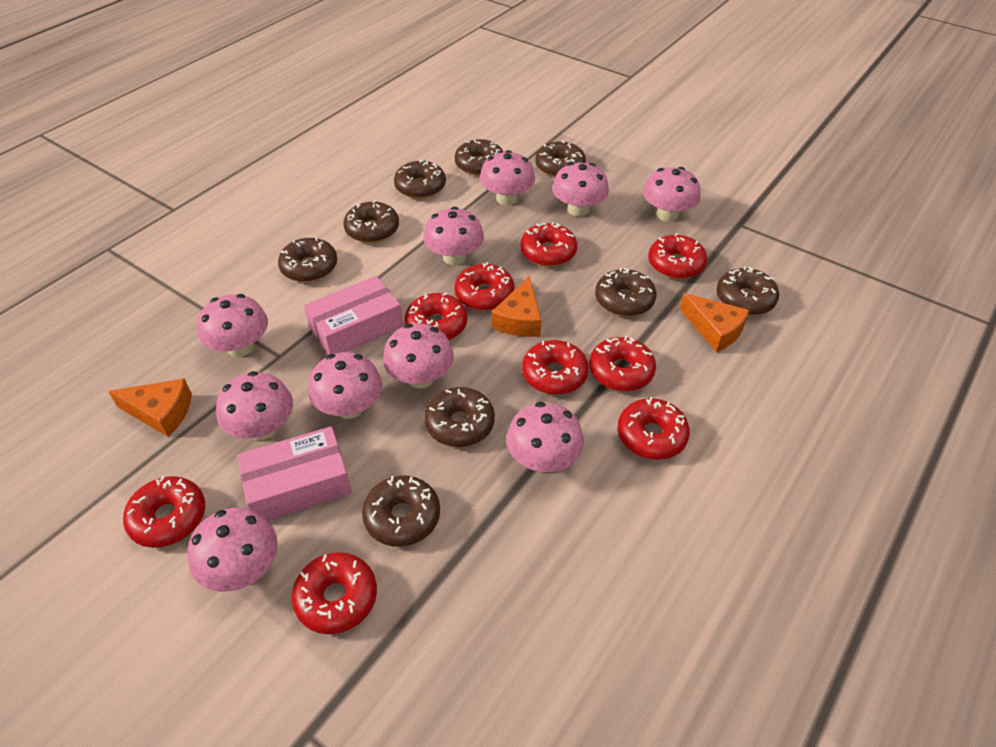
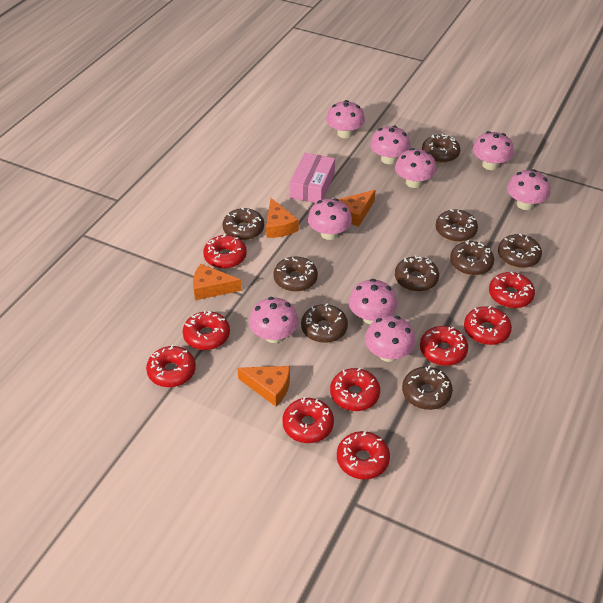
orange cheese: 3 -> 4
pink box: 2 -> 1
pink mushroom: 10 -> 9

